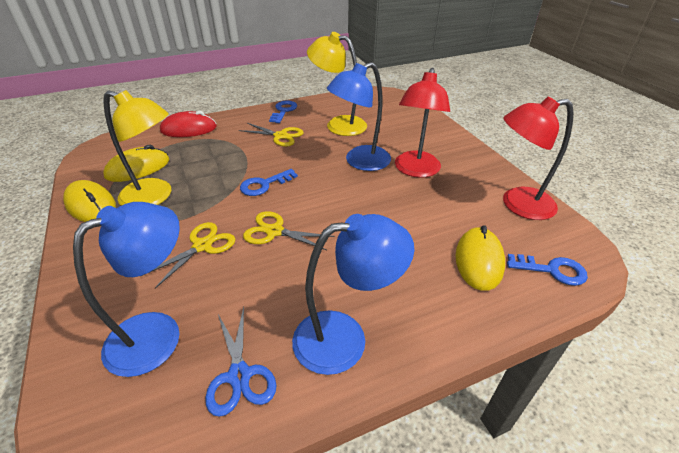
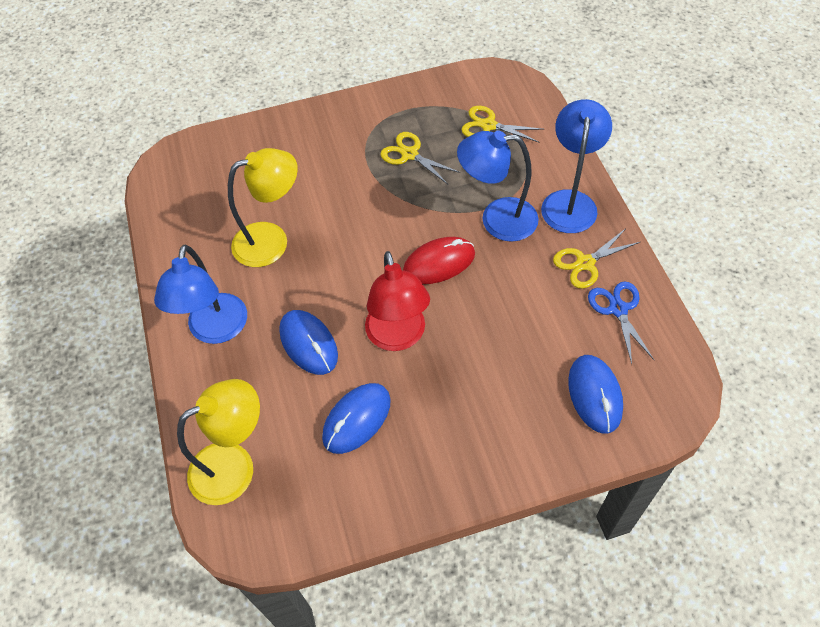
blue key: 3 -> 0
blue mouse: 0 -> 3
red lamp: 2 -> 1
yellow mouse: 3 -> 0

